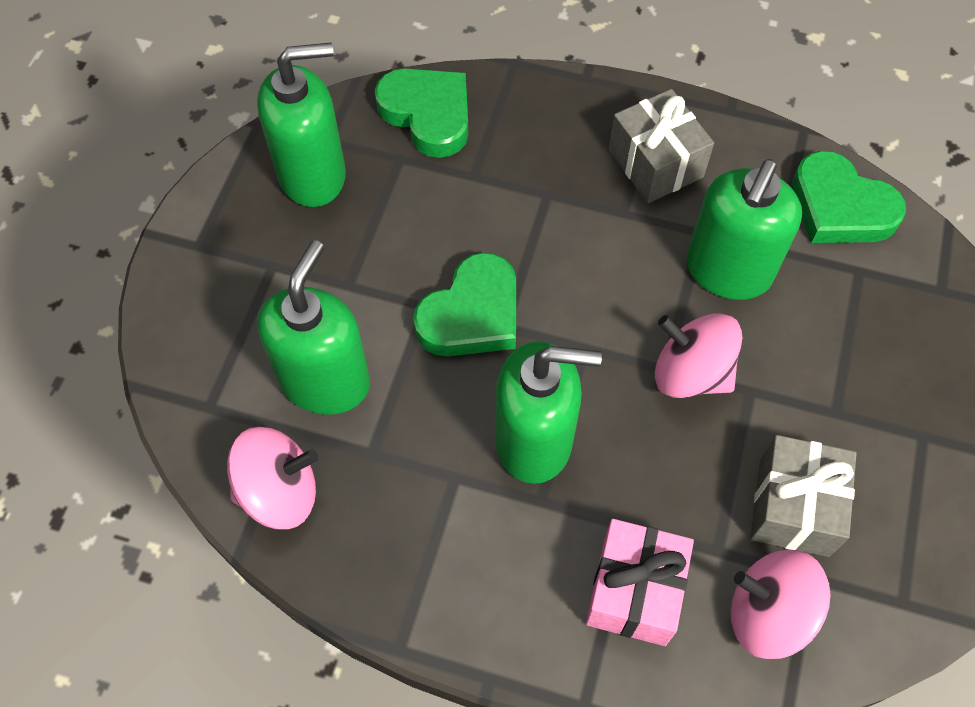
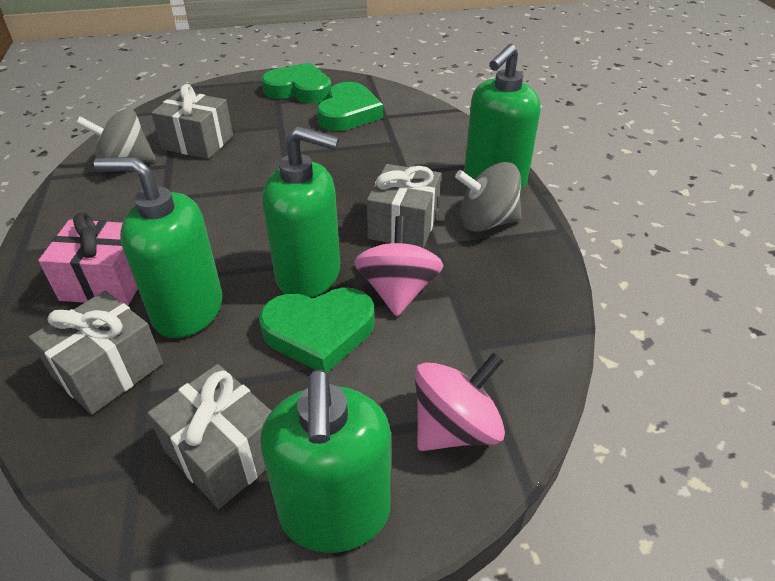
grey gift: 2 -> 4
grey spinning top: 0 -> 2
pink spinning top: 3 -> 2

